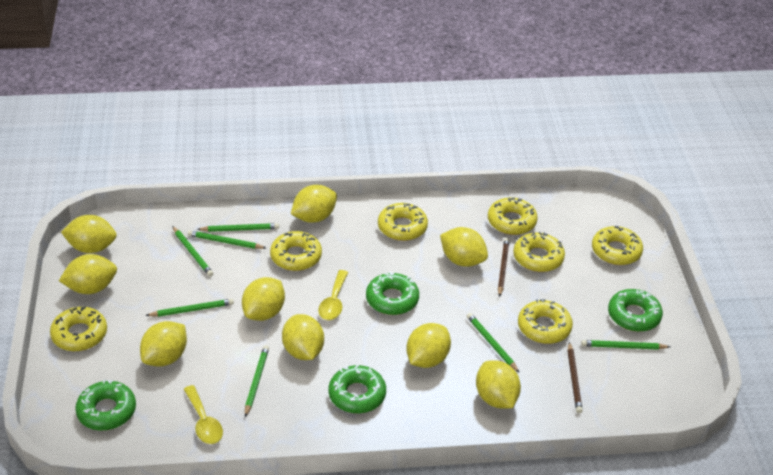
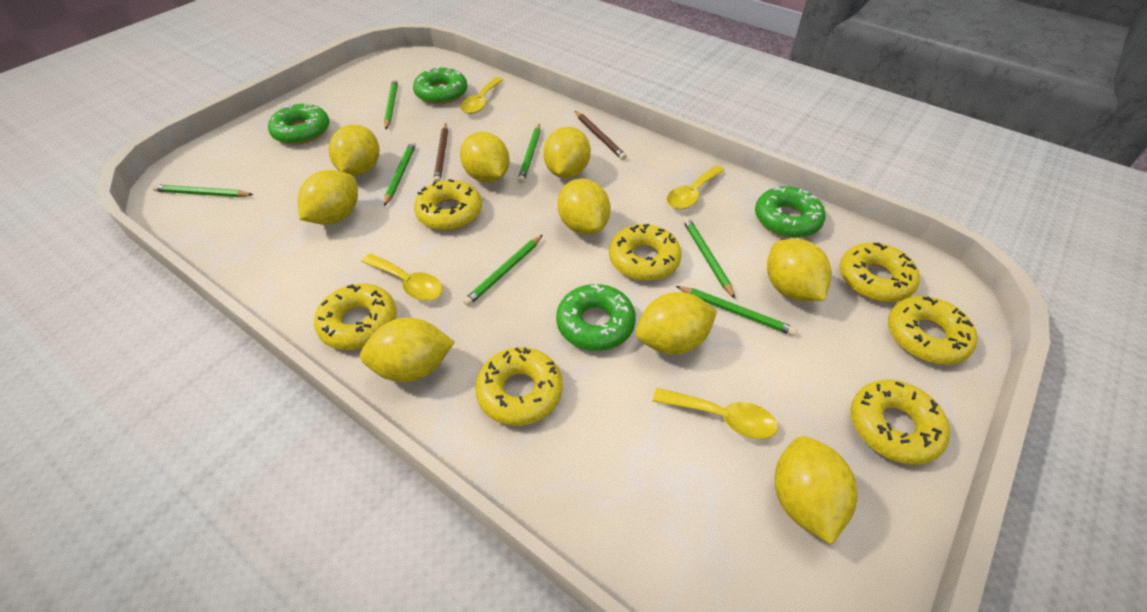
yellow spoon: 2 -> 4

